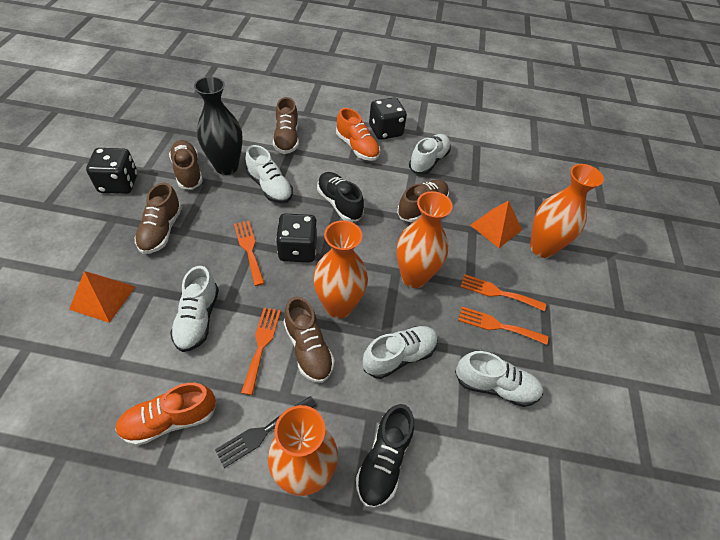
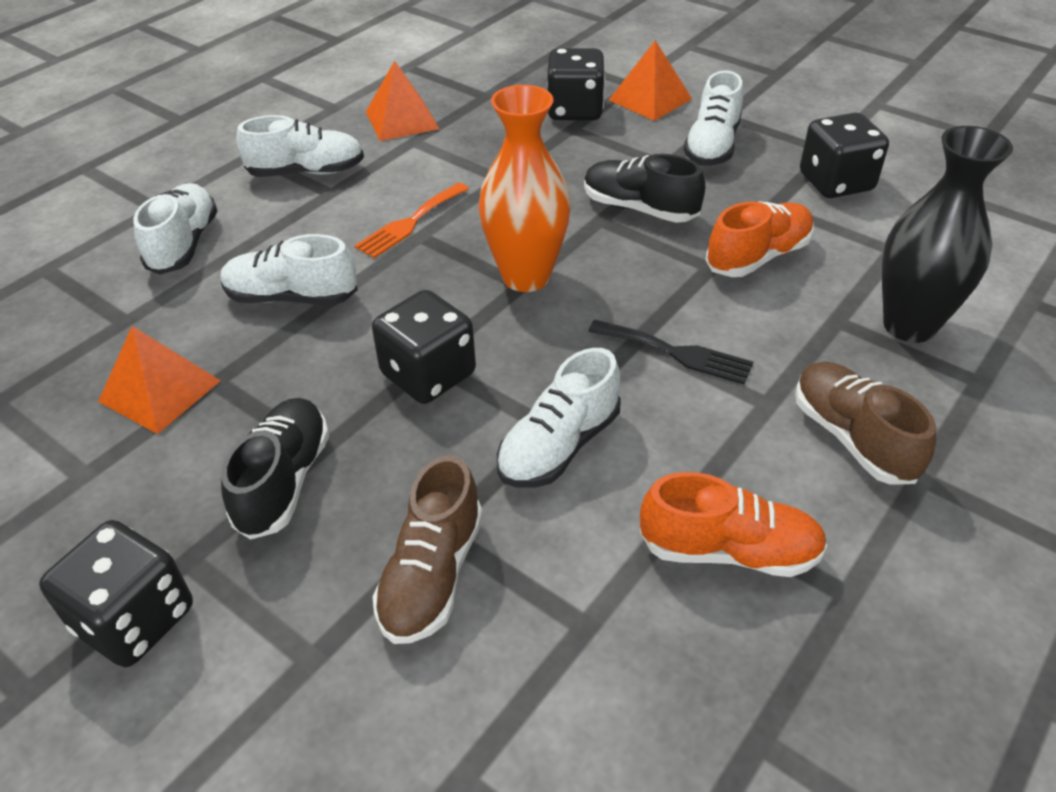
black dice: 3 -> 4
brown shoe: 5 -> 2
orange fork: 4 -> 1
orange pyramid: 2 -> 3
orange vase: 4 -> 1

